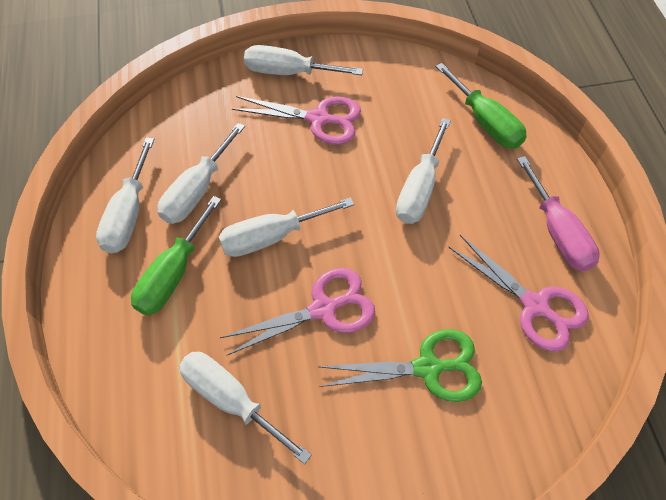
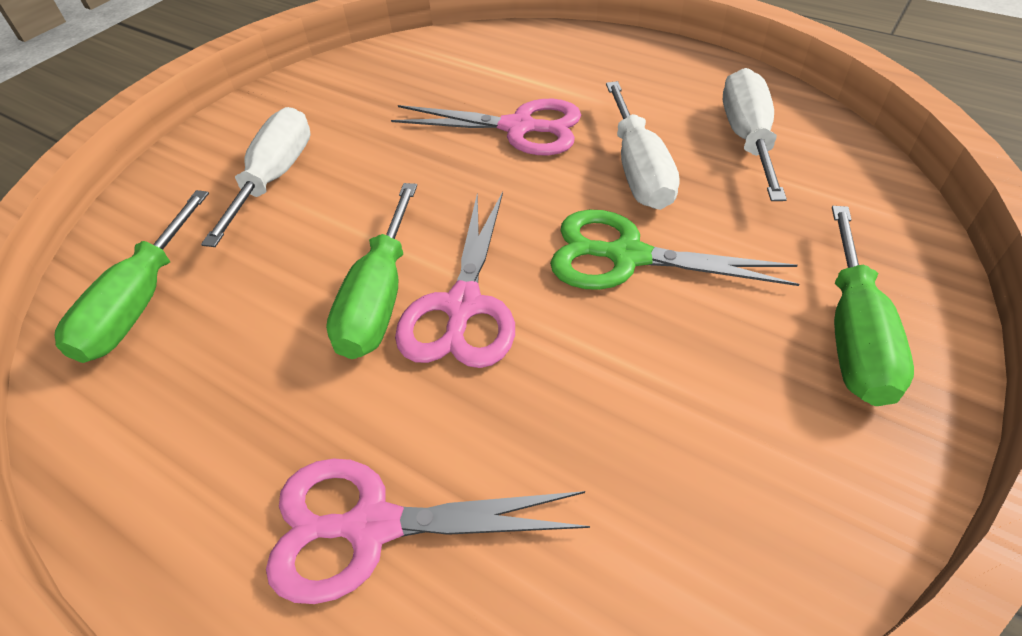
green screwdriver: 2 -> 3
pink screwdriver: 1 -> 0
white screwdriver: 6 -> 3

